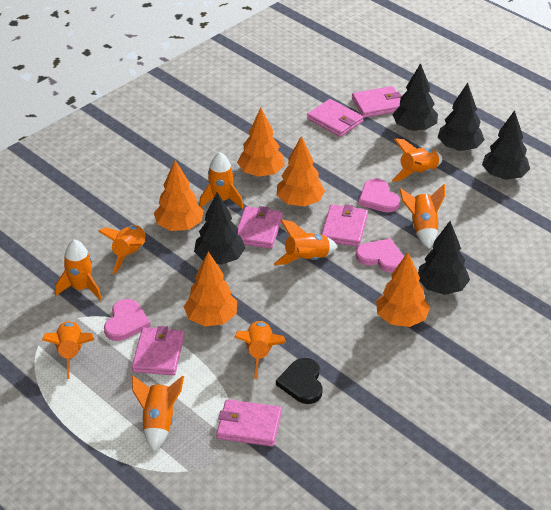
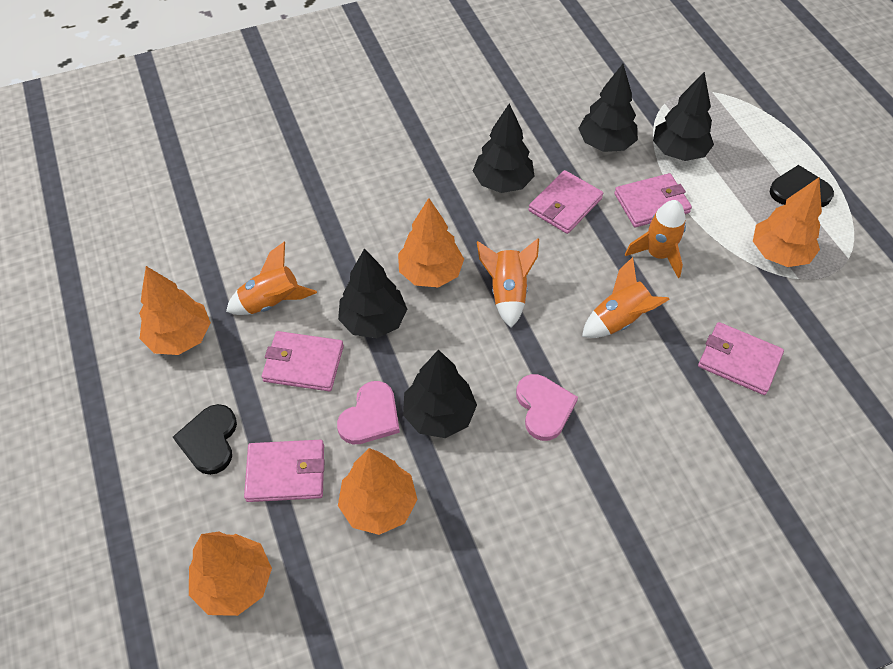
black heart: 1 -> 2
orange rocket: 9 -> 4
pink heart: 3 -> 2
pink wallet: 6 -> 5

